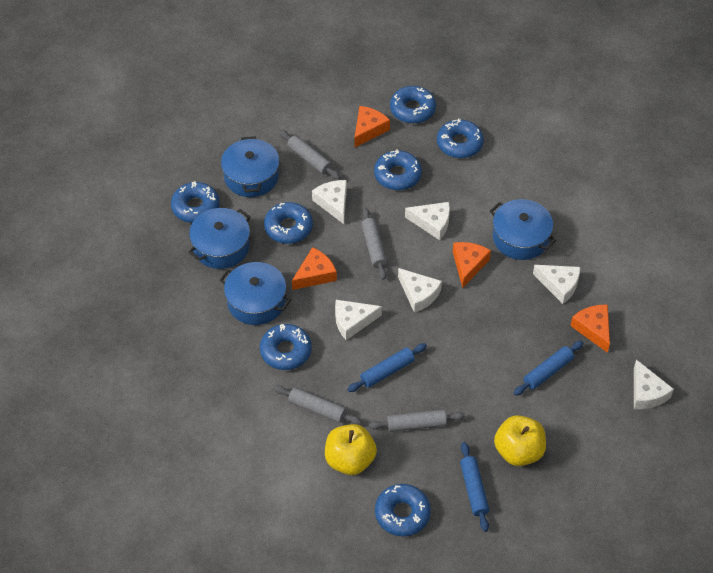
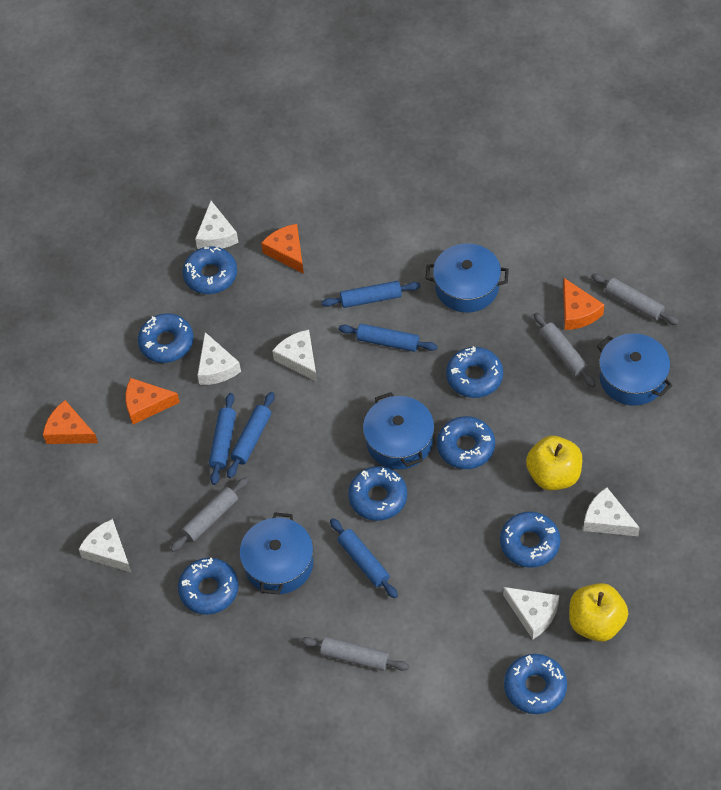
blue donut: 7 -> 8
blue rolling pin: 3 -> 5

